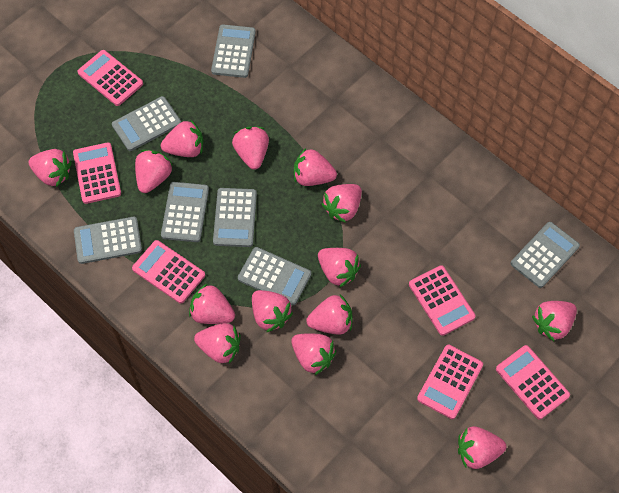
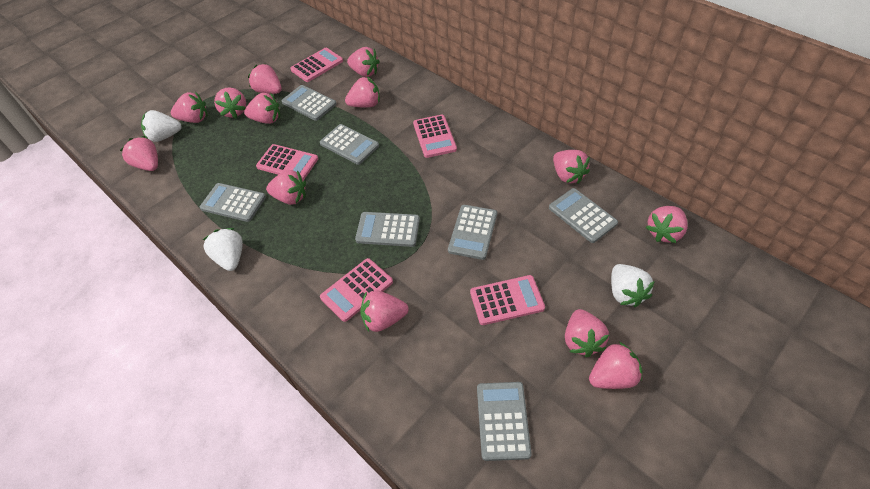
pink calculator: 6 -> 5
pink strawberry: 14 -> 13
white strawberry: 0 -> 3

